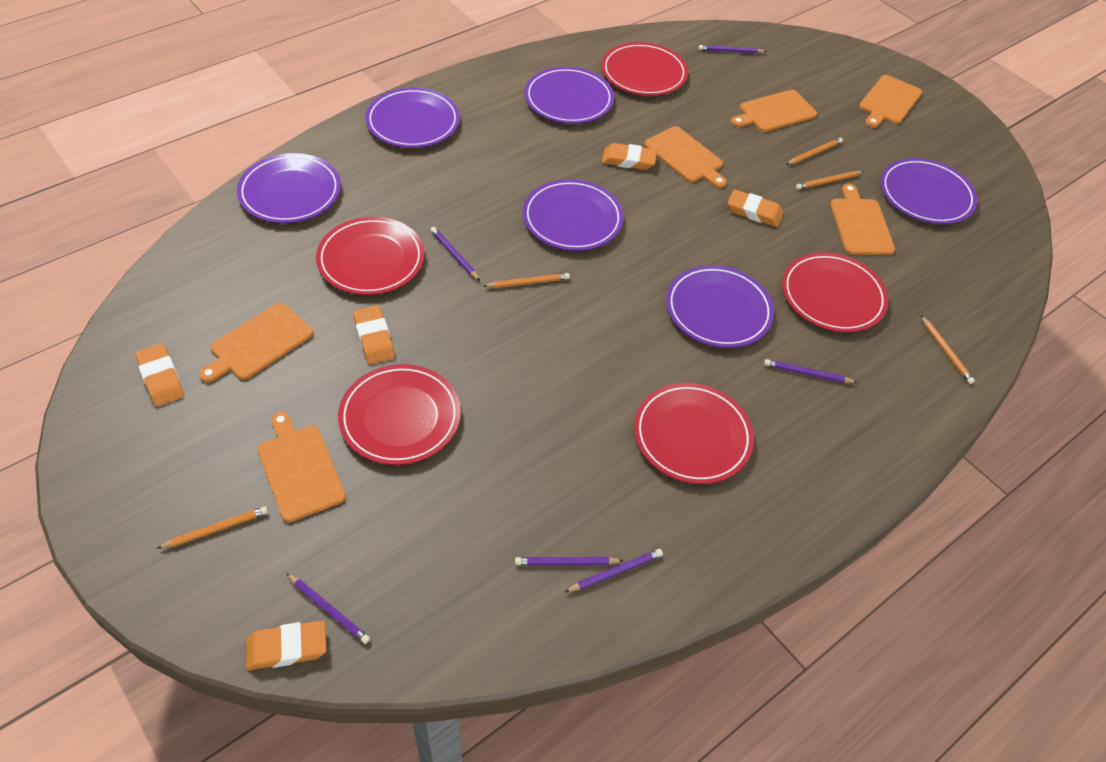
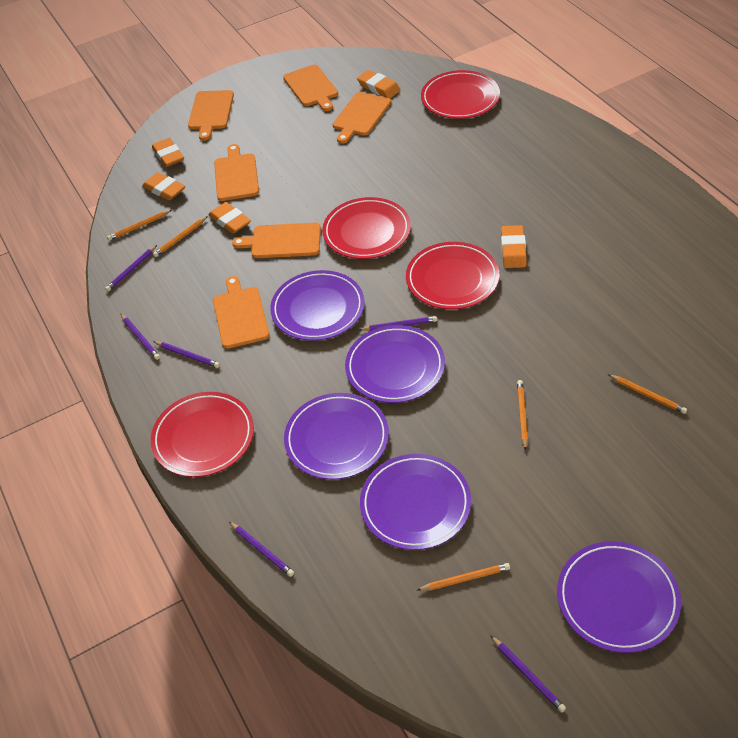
purple plate: 6 -> 5
red plate: 5 -> 4

